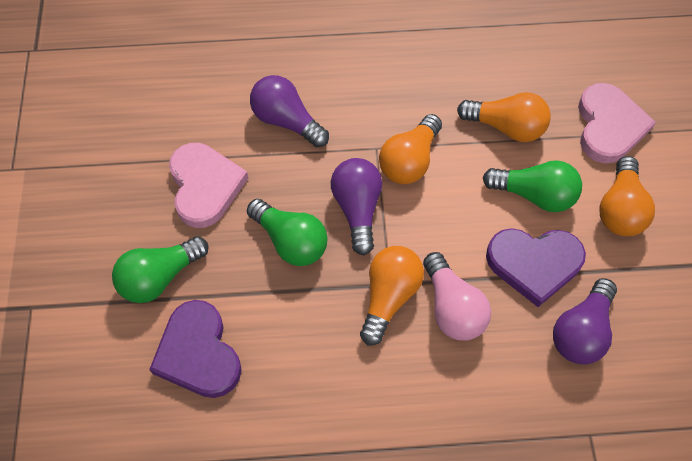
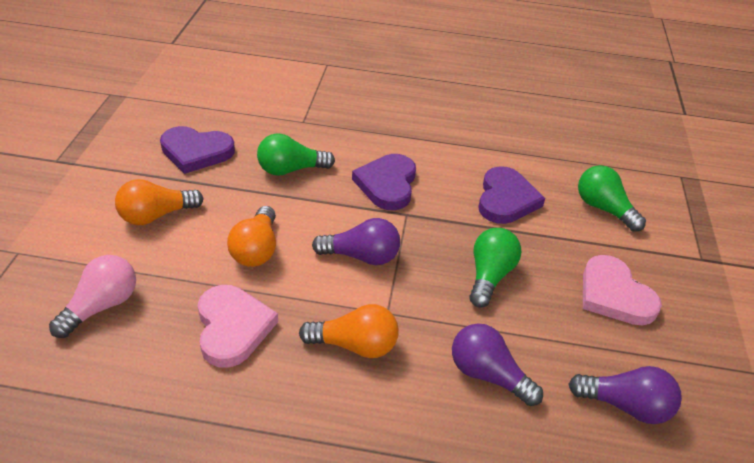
orange light bulb: 4 -> 3
purple heart: 2 -> 3

